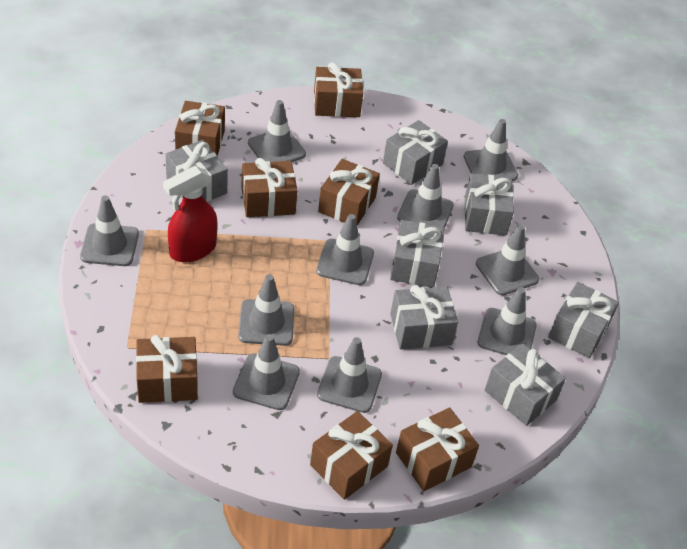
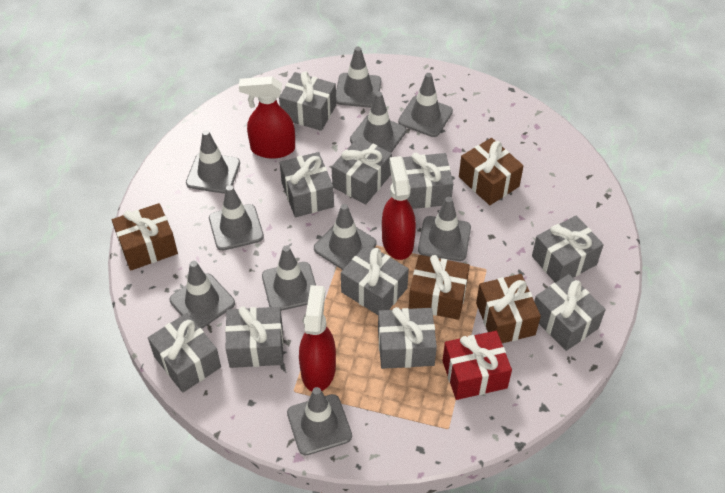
brown gift: 7 -> 4
grey gift: 7 -> 10
red gift: 0 -> 1
red spray bottle: 1 -> 3

